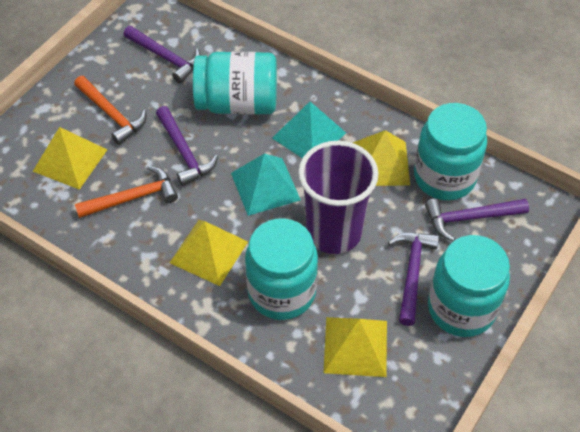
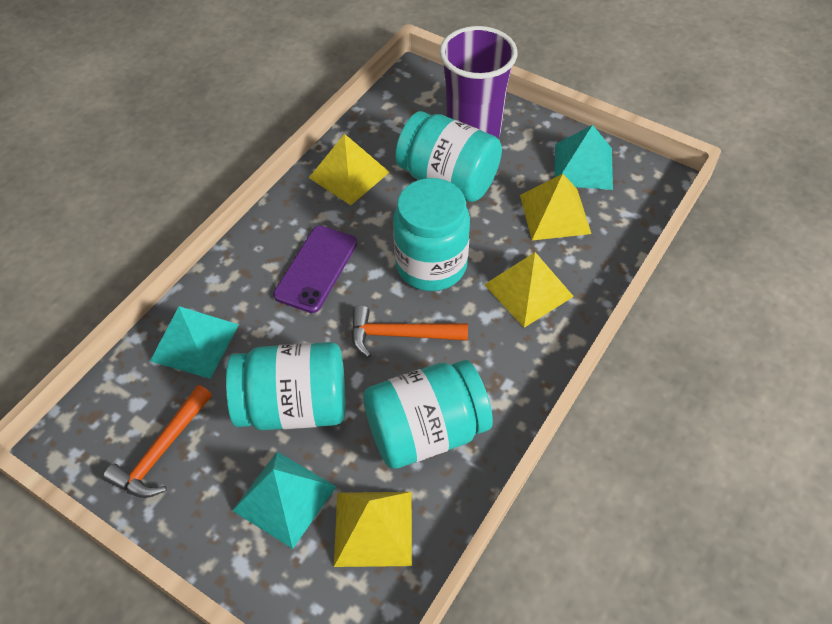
purple hammer: 4 -> 0
purple phone: 0 -> 1
turquoise pyramid: 2 -> 3

